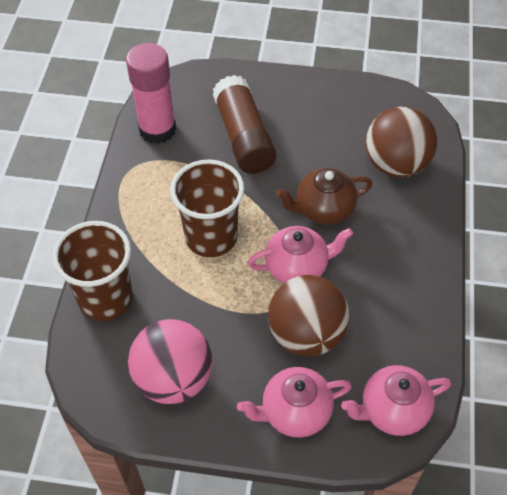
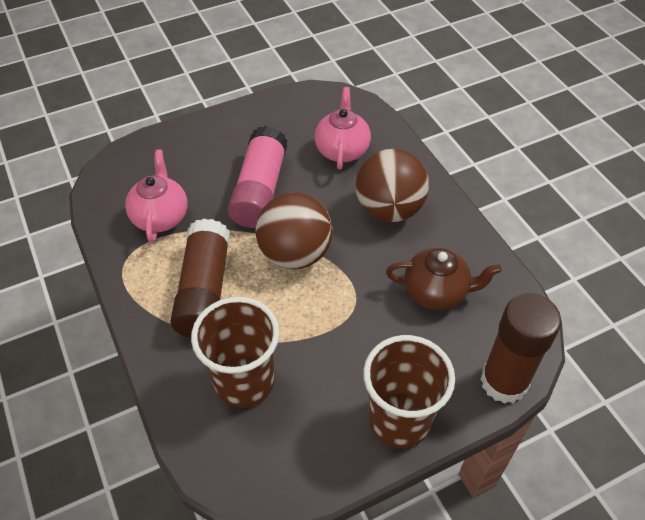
brown glue stick: 1 -> 2
pink ball: 1 -> 0
pink teapot: 3 -> 2

